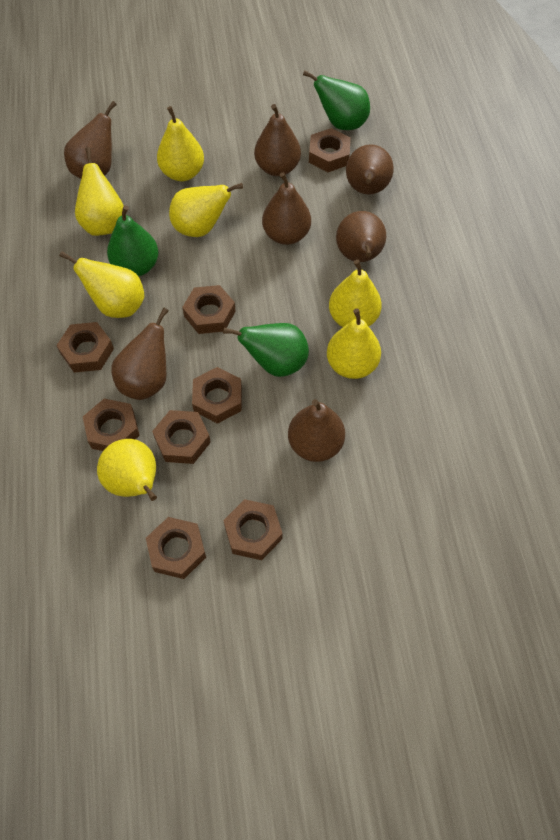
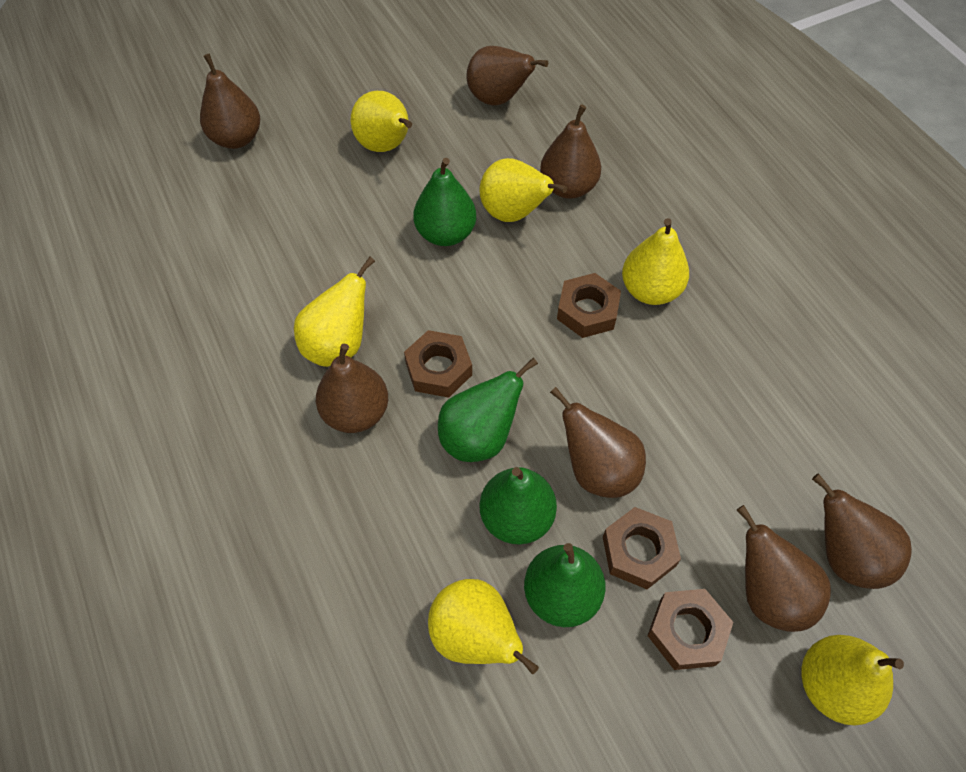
brown nut: 8 -> 4
green pear: 3 -> 4
yellow pear: 7 -> 6

